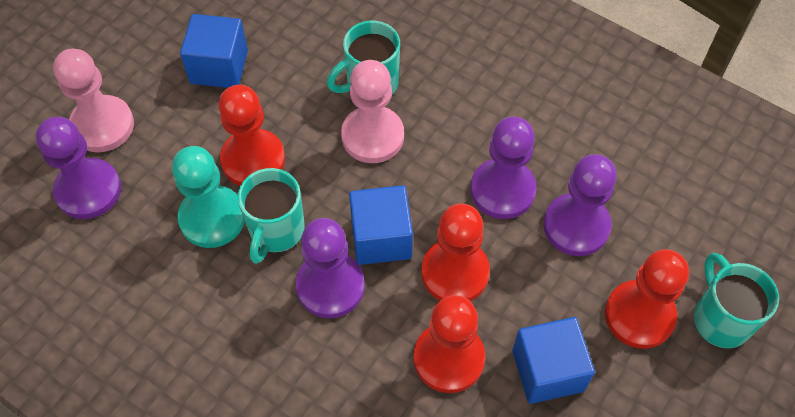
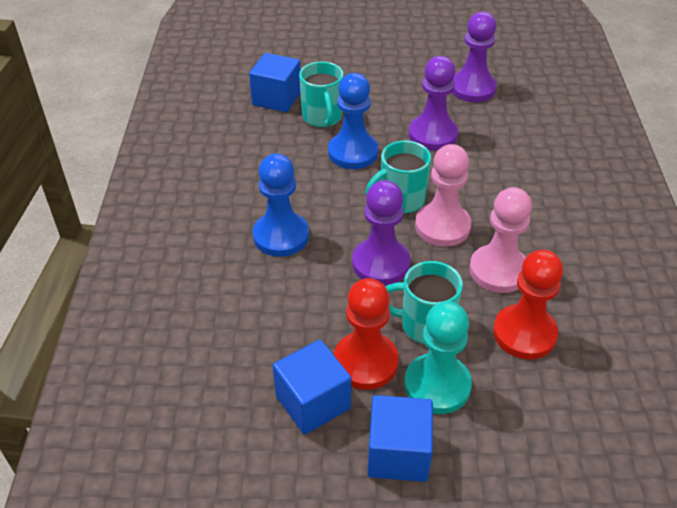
blue pawn: 0 -> 2
purple pawn: 4 -> 3
red pawn: 4 -> 2

